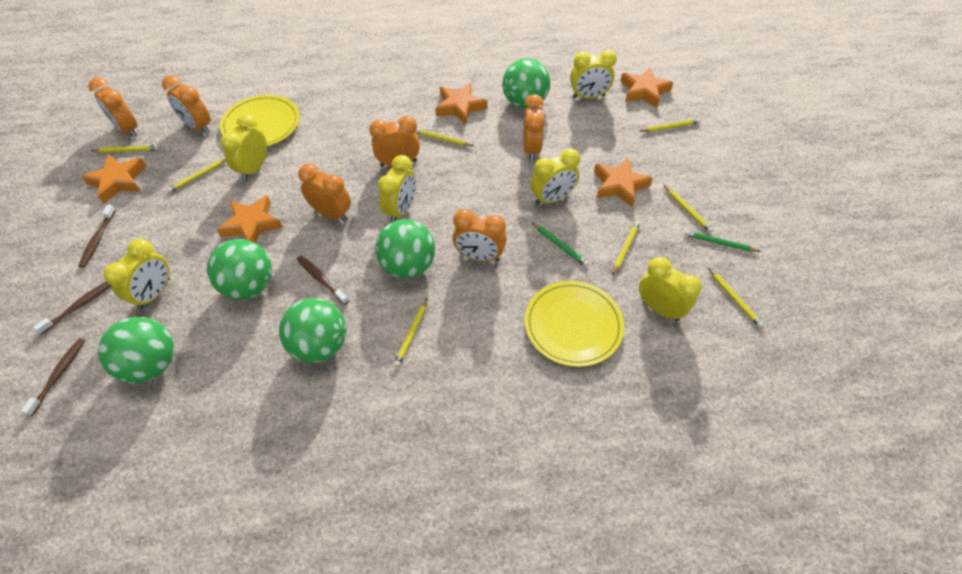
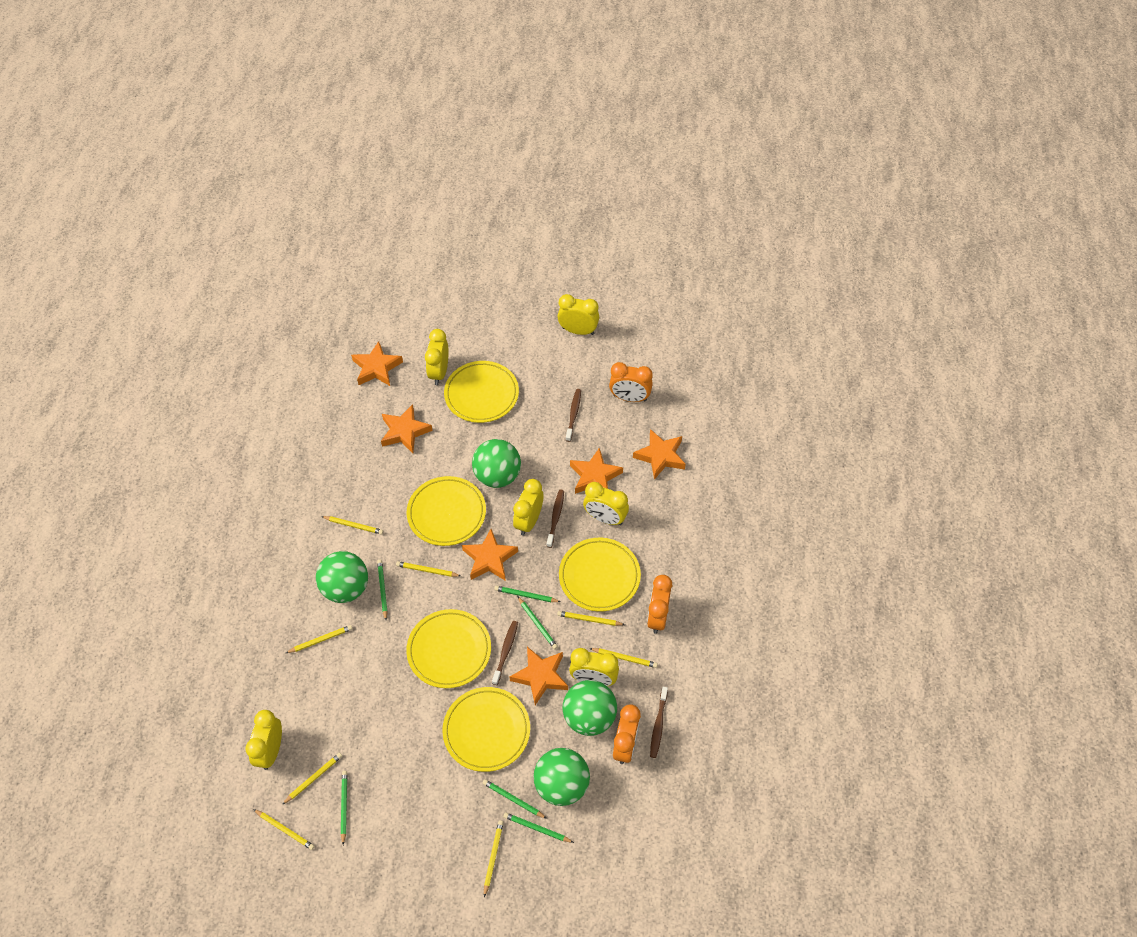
green ball: 5 -> 4
green pencil: 2 -> 6
orange clock: 6 -> 3
orange star: 5 -> 6
yellow plate: 2 -> 5

